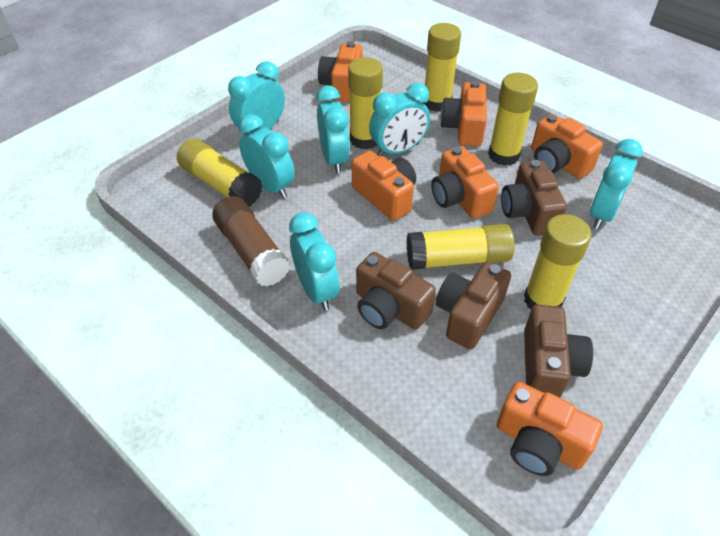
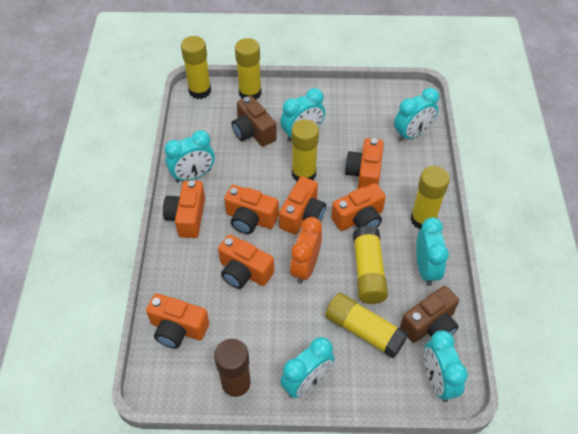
brown camera: 4 -> 2
orange camera: 6 -> 7
orange clock: 0 -> 1

